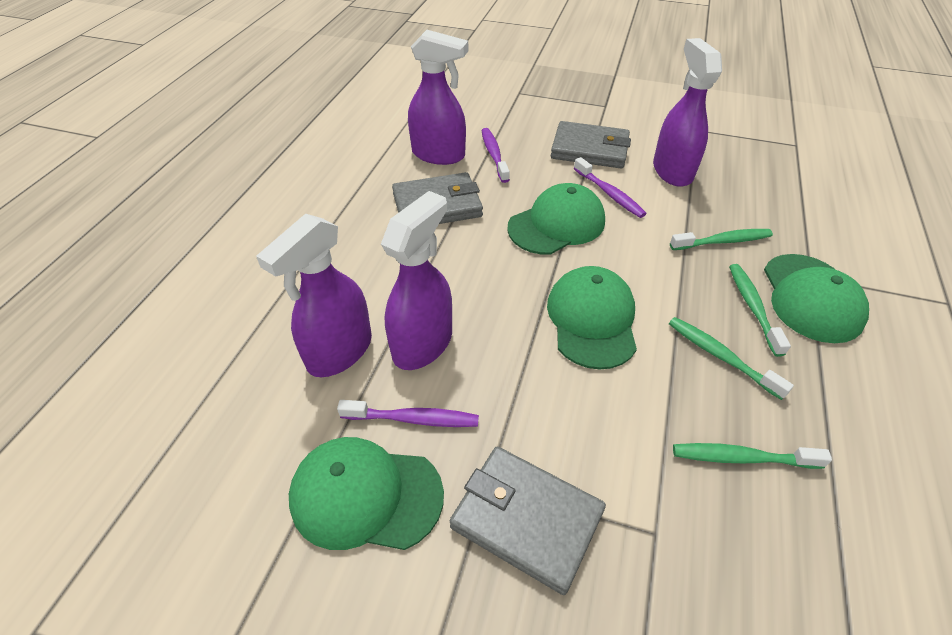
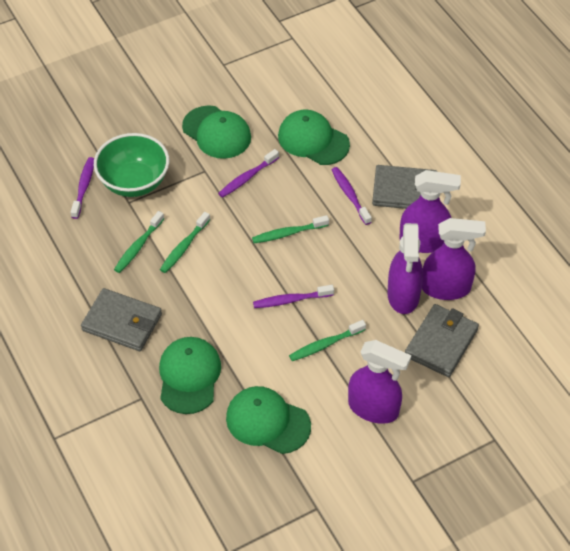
green bowl: 0 -> 1
purple toothbrush: 3 -> 4

